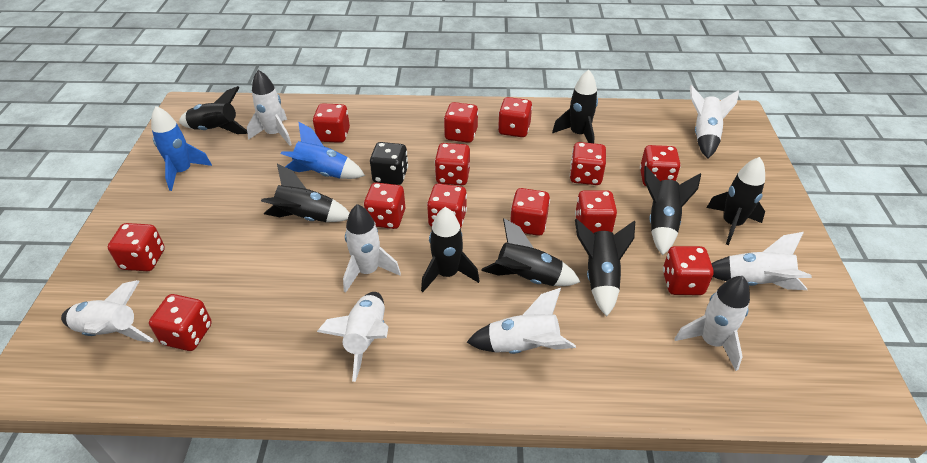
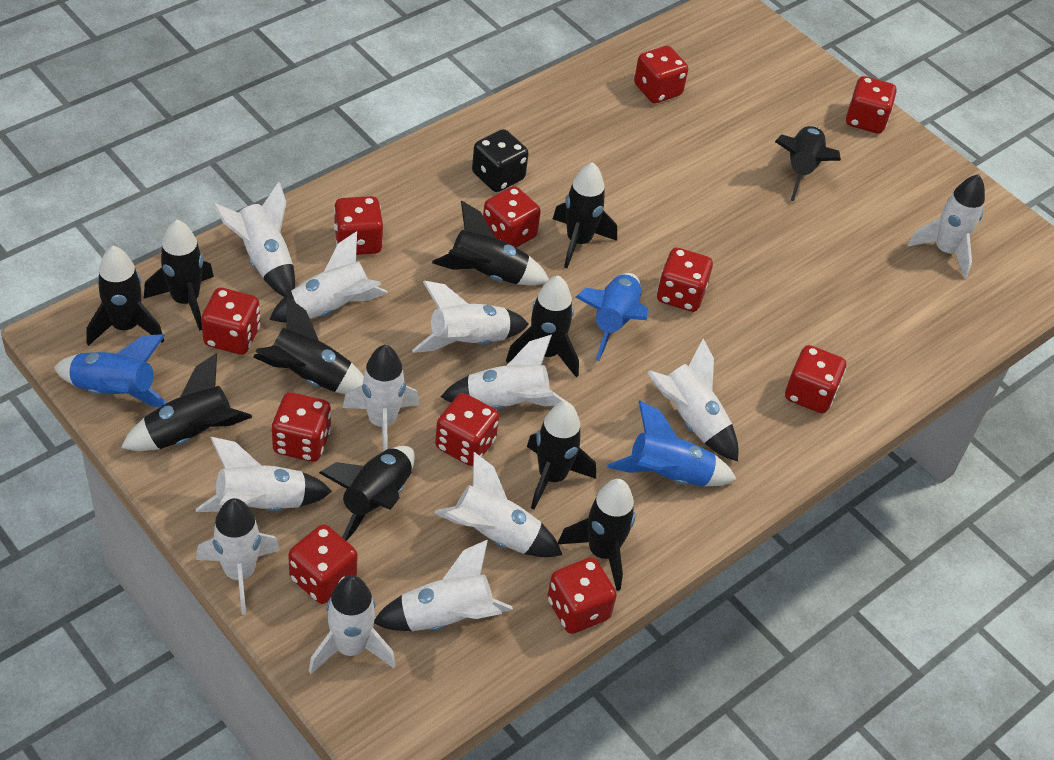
black rocket: 8 -> 11
blue rocket: 2 -> 3
red dice: 13 -> 11
white rocket: 8 -> 12

